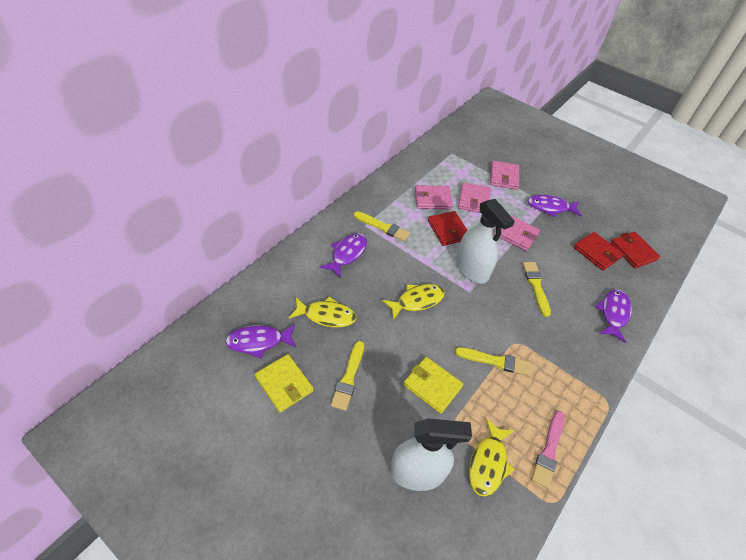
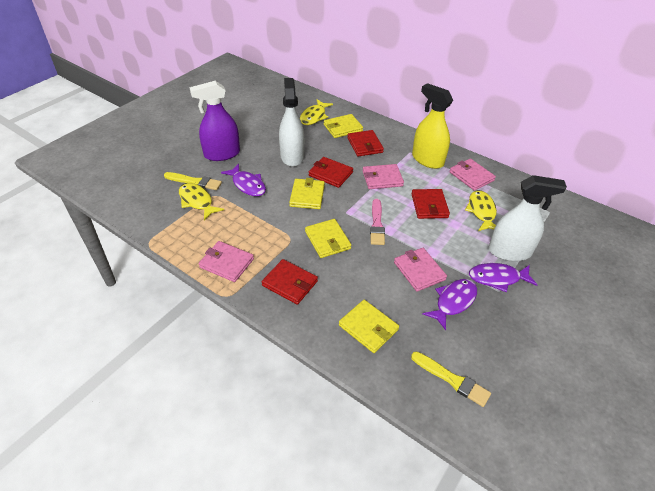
purple fish: 4 -> 3
purple spray bottle: 0 -> 1
red wallet: 3 -> 4
yellow brush: 4 -> 2
yellow spray bottle: 0 -> 1
yellow wallet: 2 -> 4

